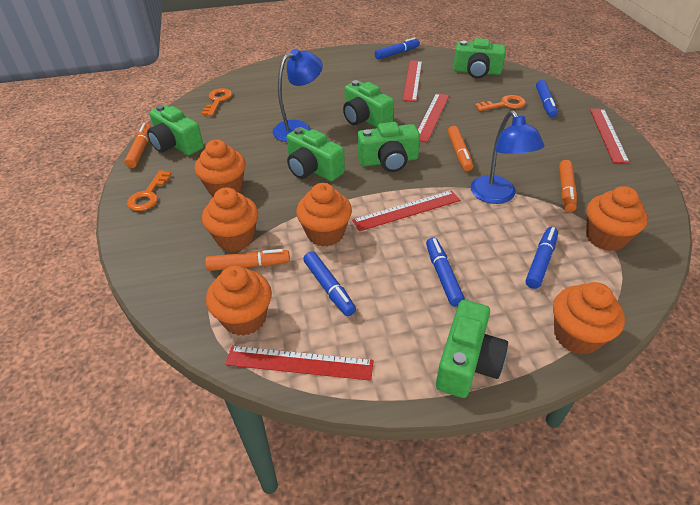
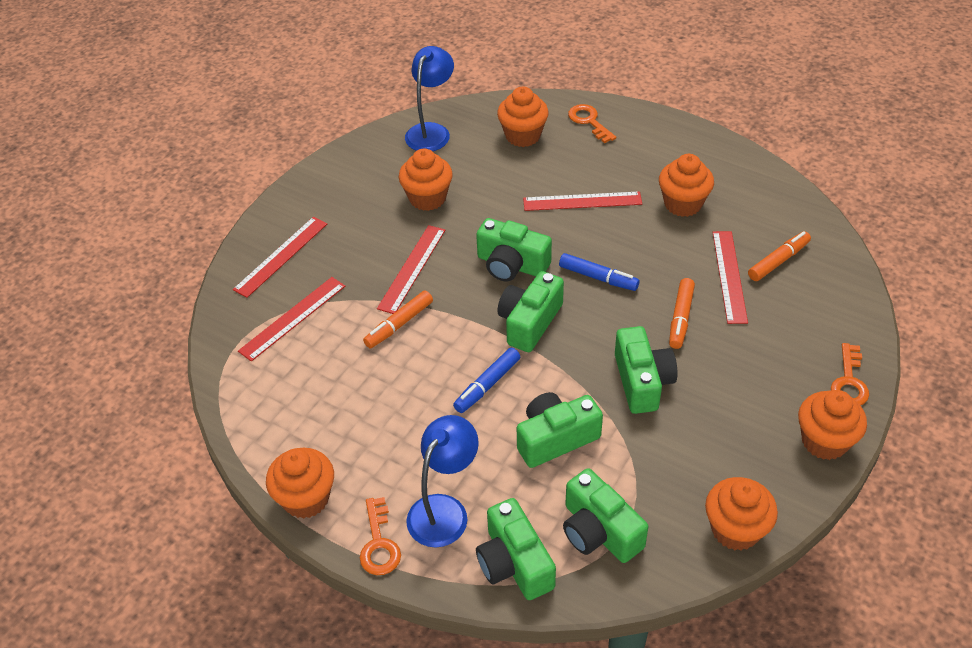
blue marker: 5 -> 2
orange marker: 4 -> 3

